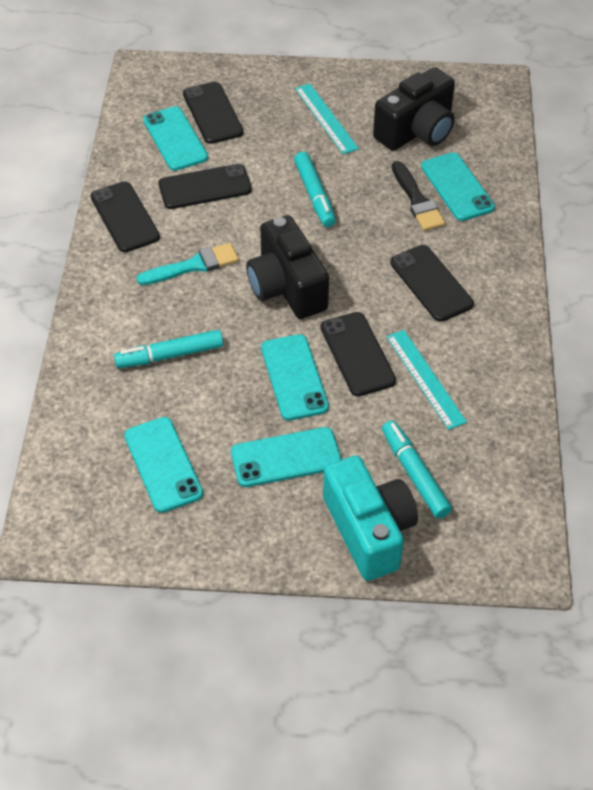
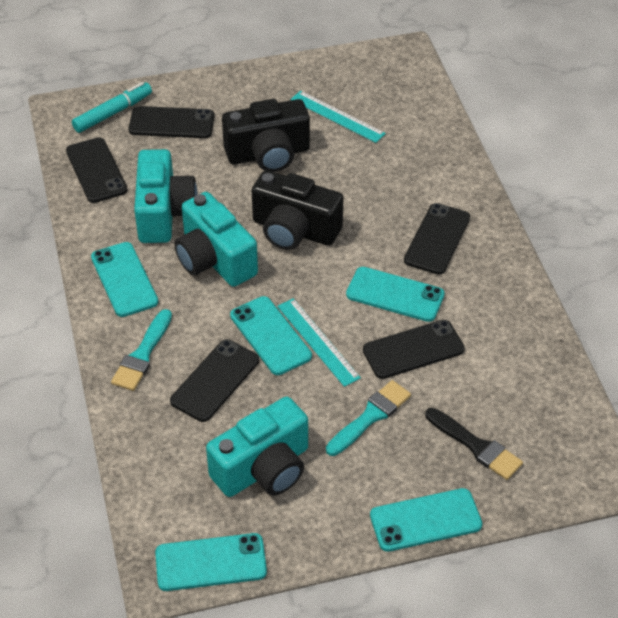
turquoise brush: 1 -> 2
turquoise camera: 1 -> 3
turquoise marker: 3 -> 1

